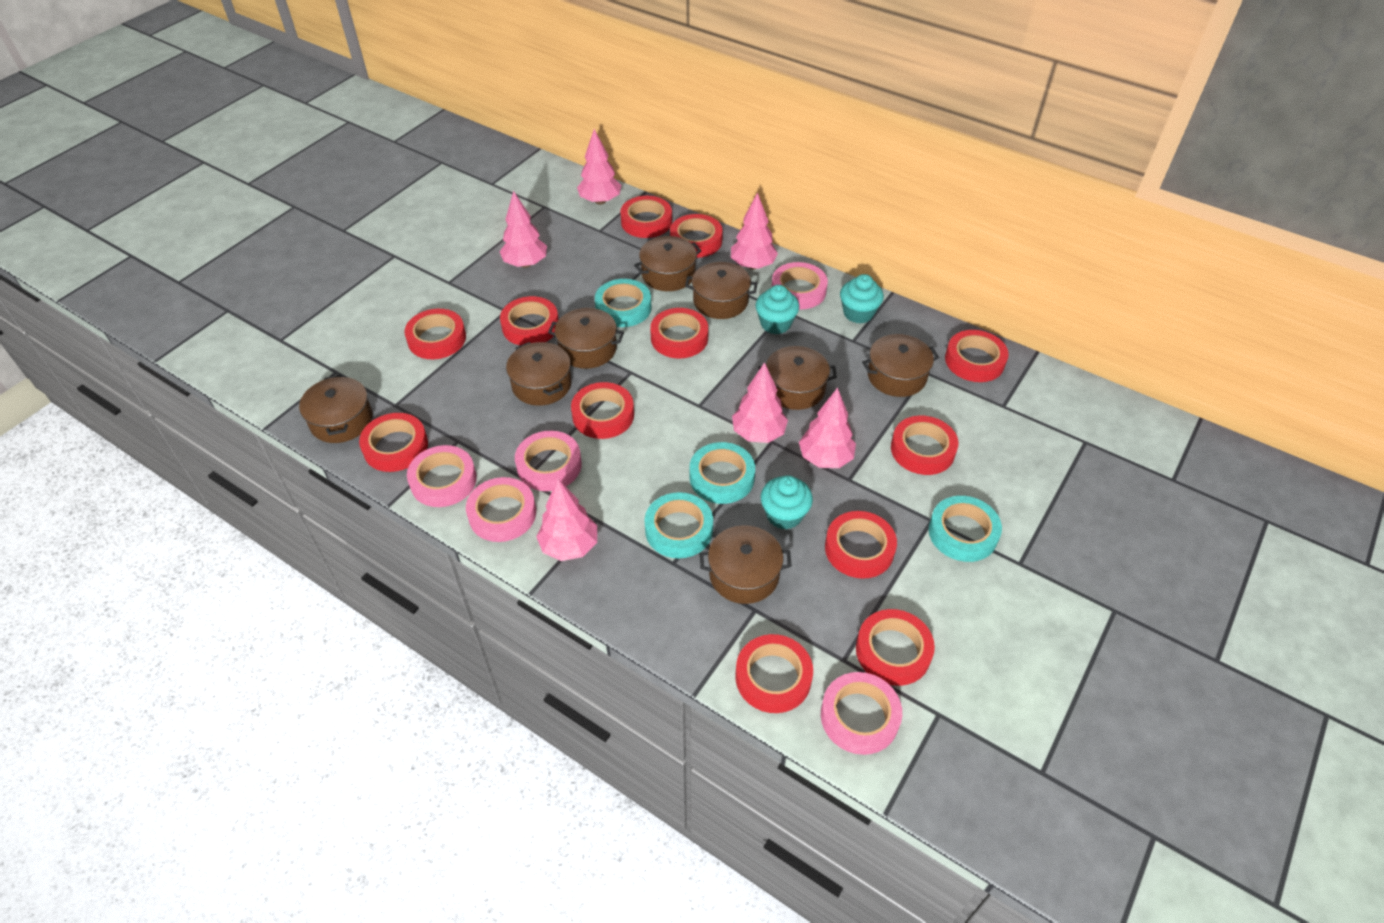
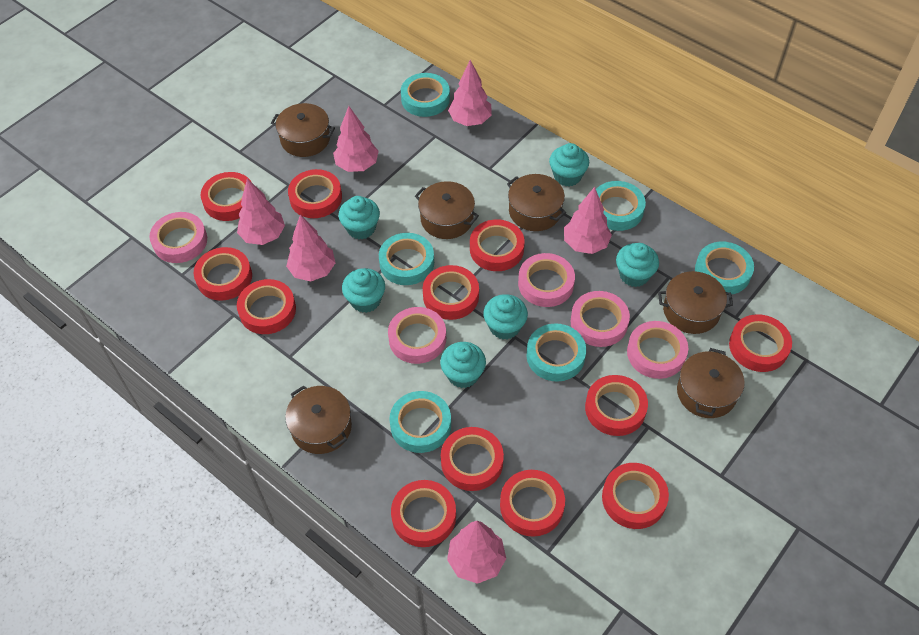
brown pot: 8 -> 6
turquoise cupcake: 3 -> 6
turquoise tape: 4 -> 6

